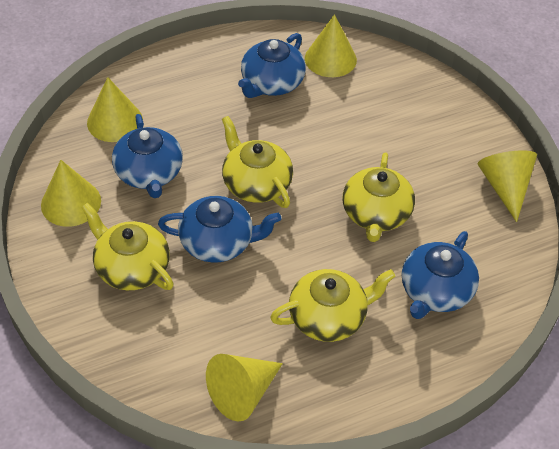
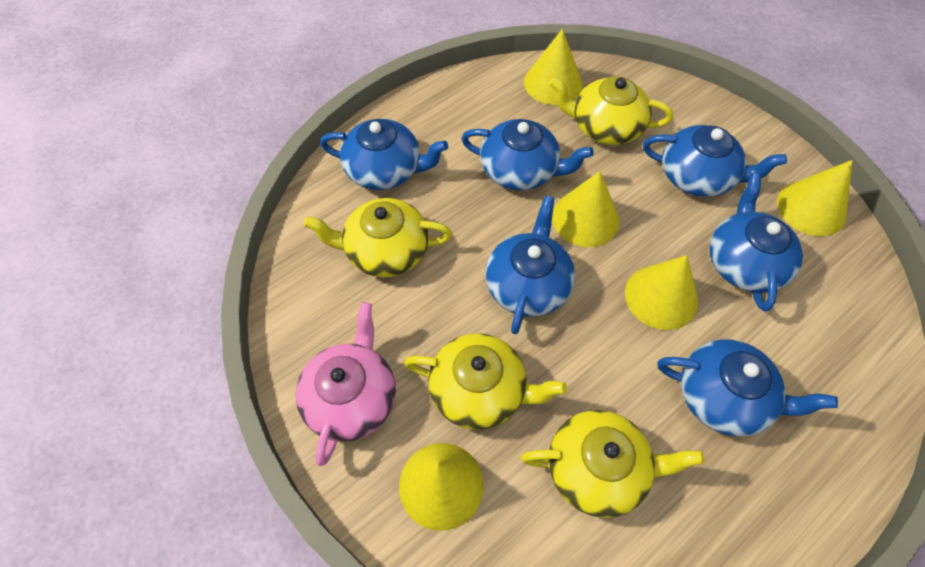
blue teapot: 4 -> 6
pink teapot: 0 -> 1

